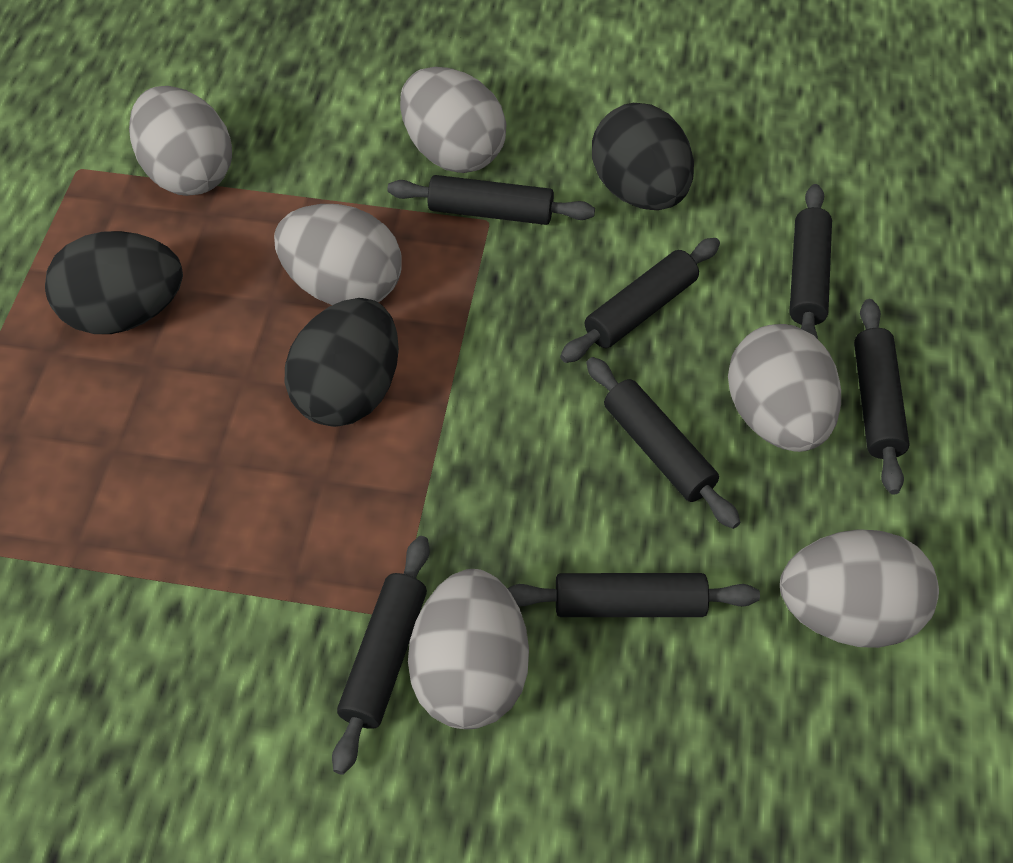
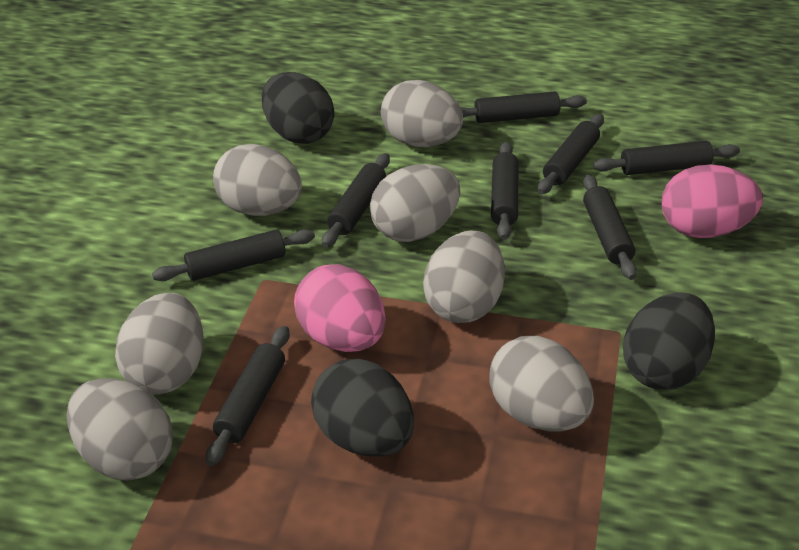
black rolling pin: 7 -> 8
grey egg: 6 -> 7
pink egg: 0 -> 2

